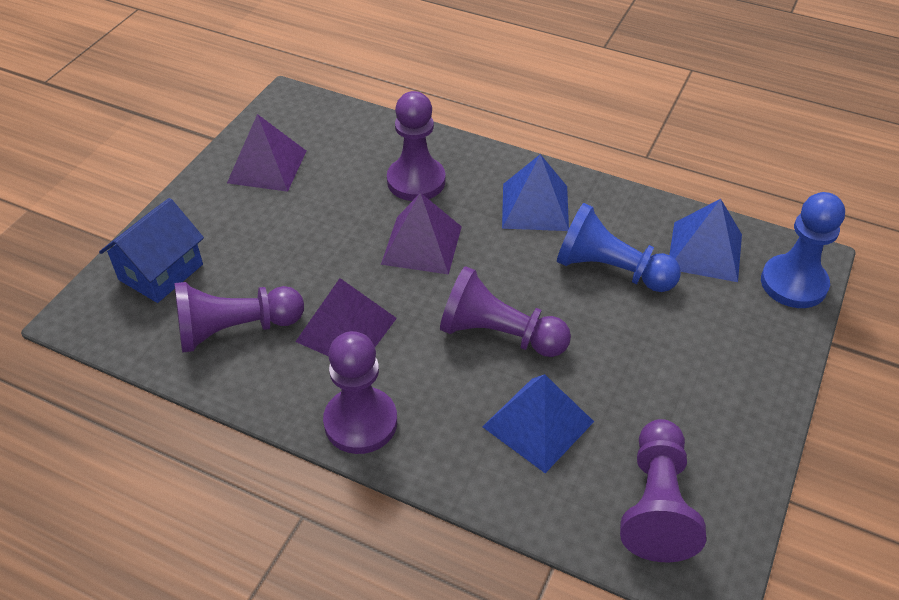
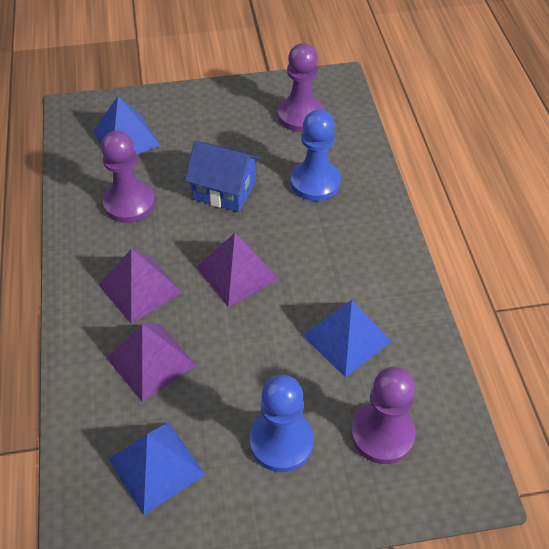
purple pawn: 5 -> 3

